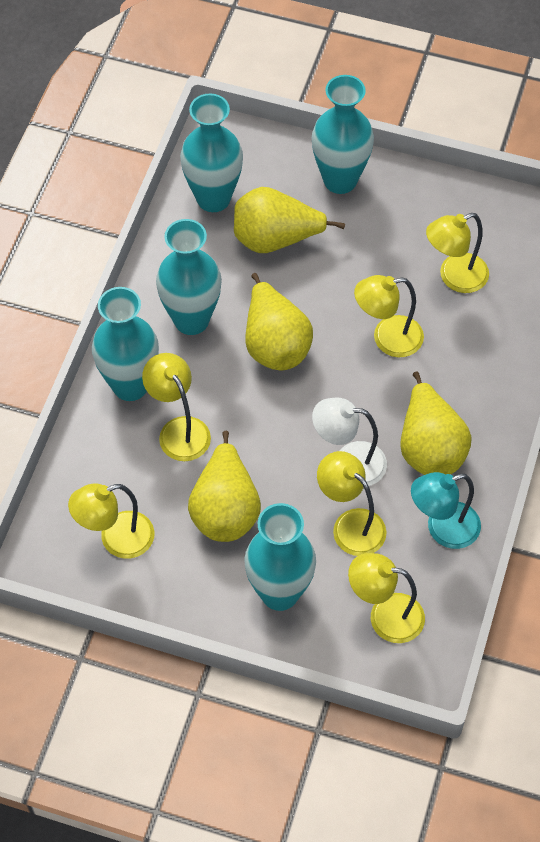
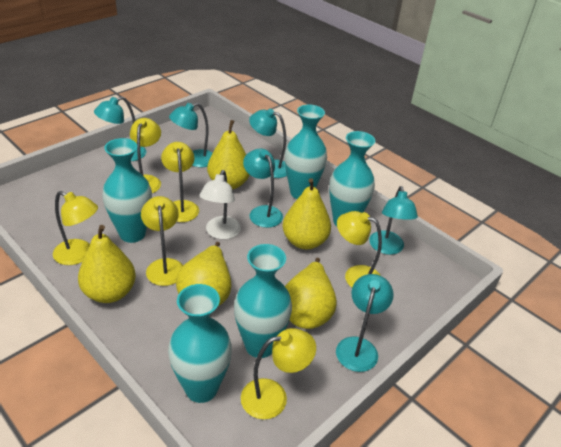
turquoise lamp: 1 -> 6
yellow pear: 4 -> 5

